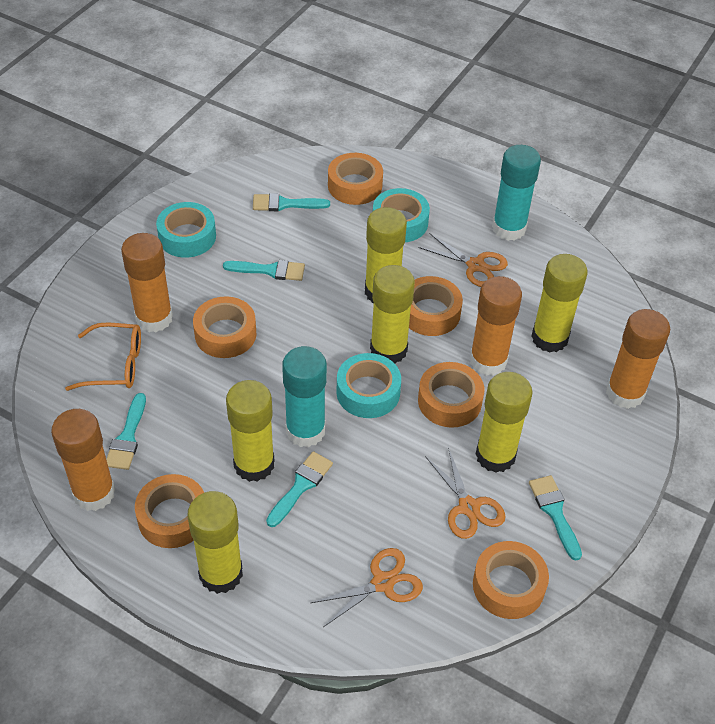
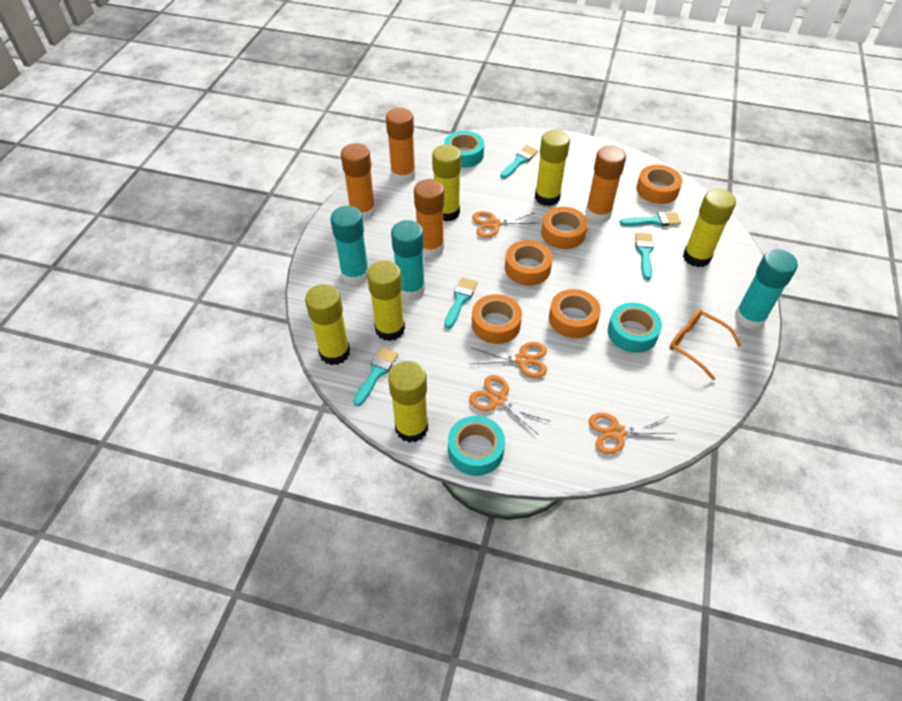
orange scissors: 3 -> 4
orange tape: 6 -> 5
turquoise glue stick: 2 -> 3

